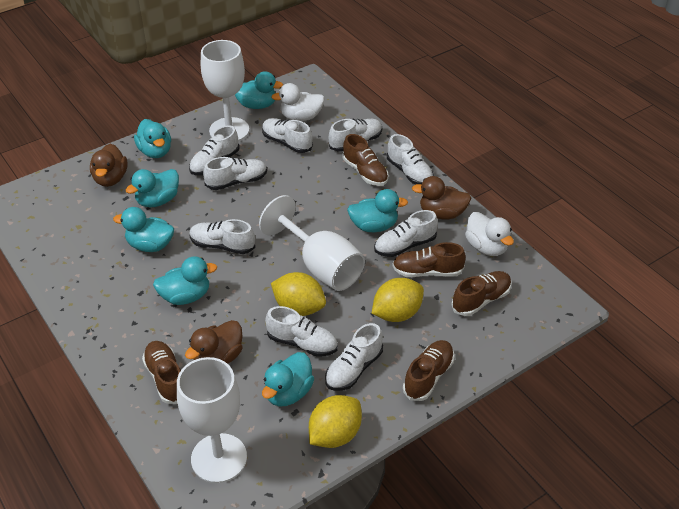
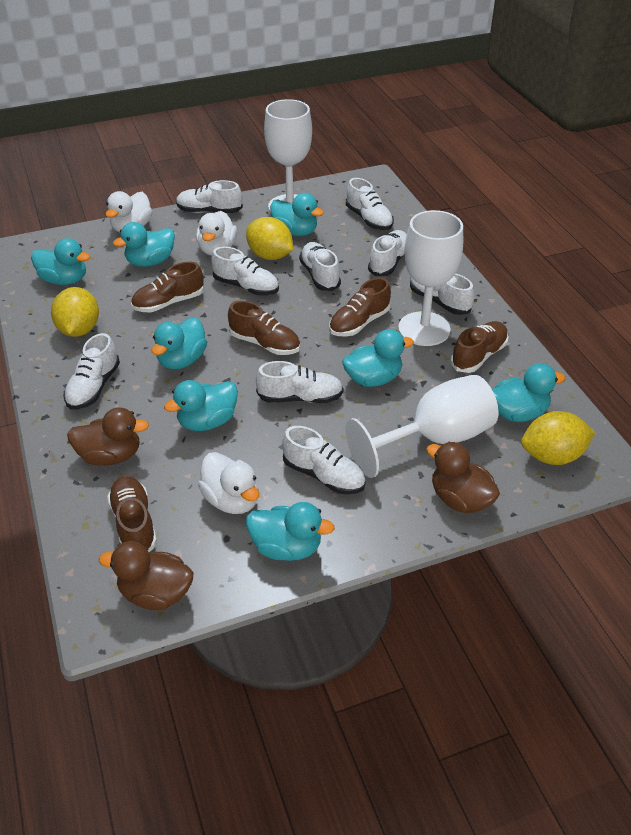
turquoise duck: 7 -> 8
white duck: 2 -> 3

